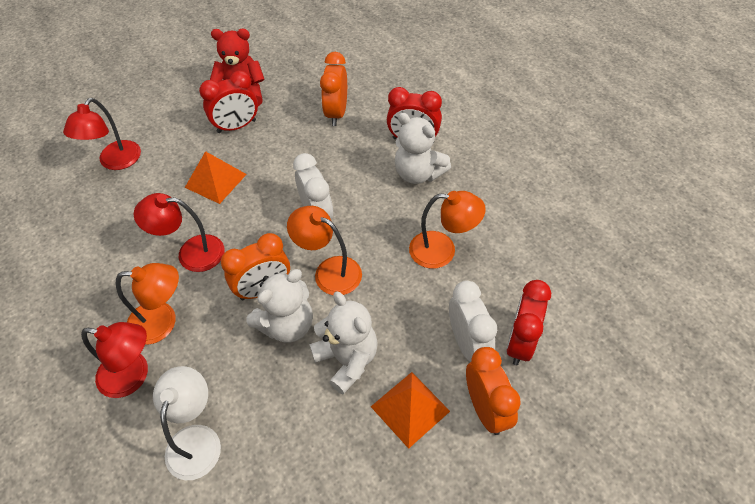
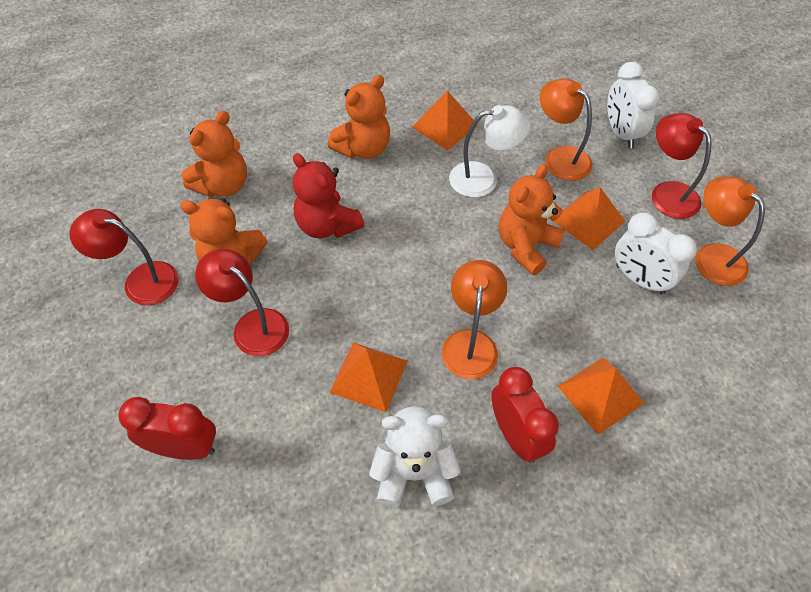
orange clock: 3 -> 0
orange pyramid: 2 -> 4
orange teddy bear: 0 -> 4
red clock: 3 -> 2
white teddy bear: 3 -> 1

